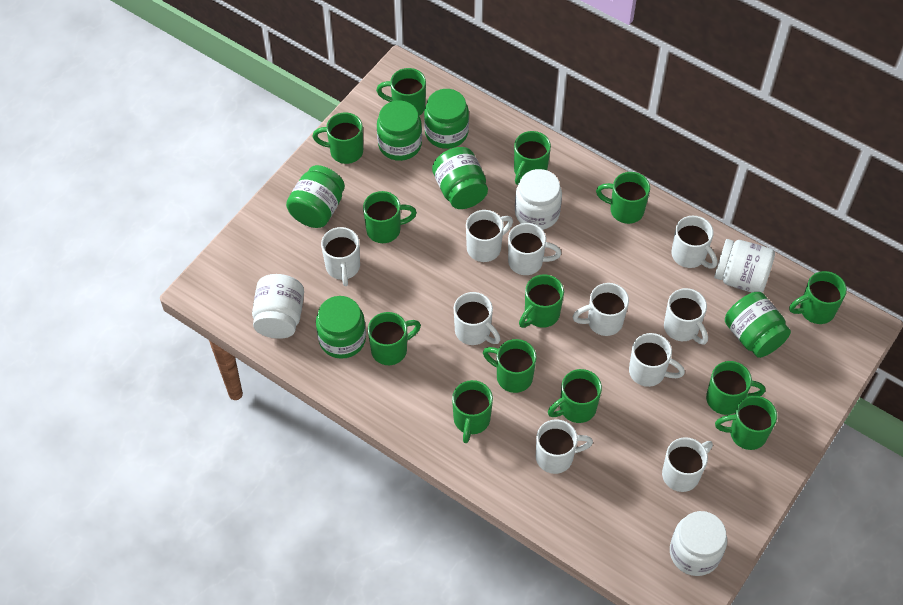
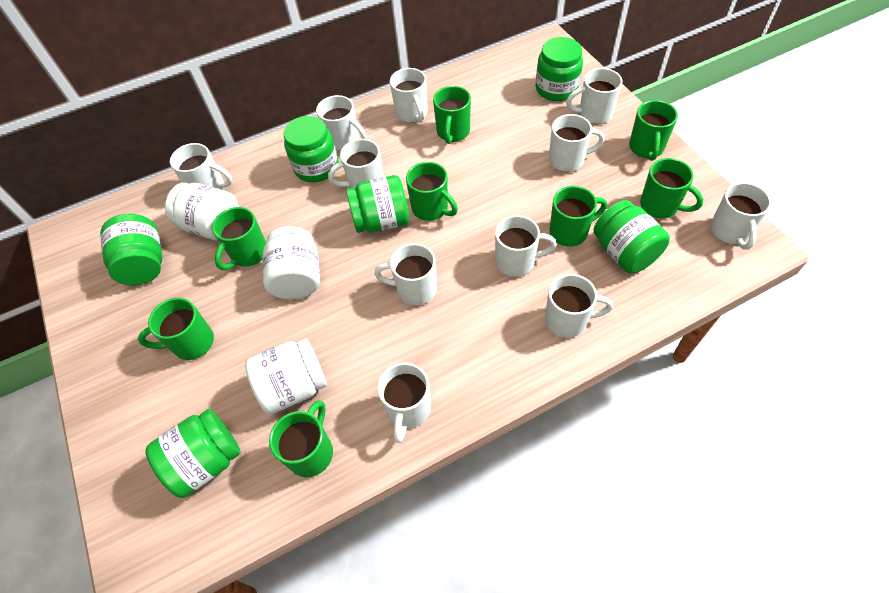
green mug: 13 -> 8
white jar: 4 -> 3
white mug: 10 -> 11

